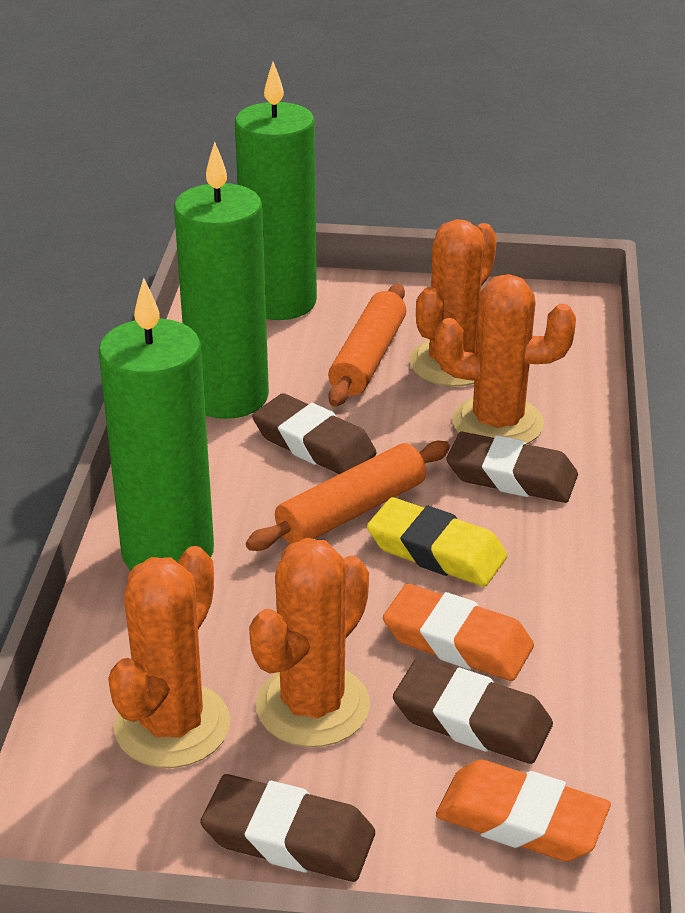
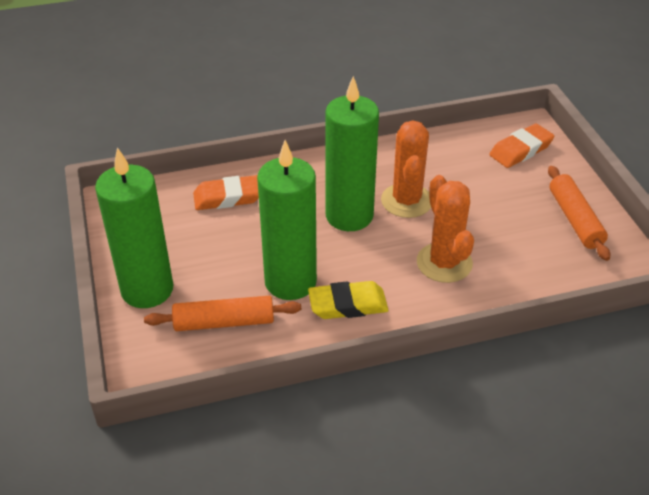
brown eraser: 4 -> 0
orange cactus: 4 -> 2

